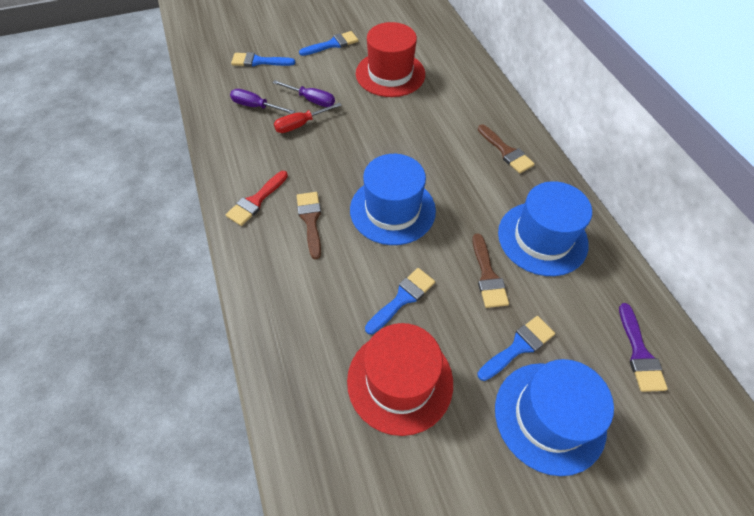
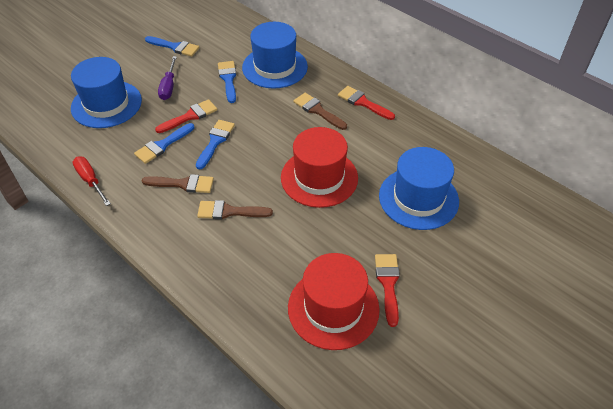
purple brush: 1 -> 0
purple screwdriver: 2 -> 1
red brush: 1 -> 3

